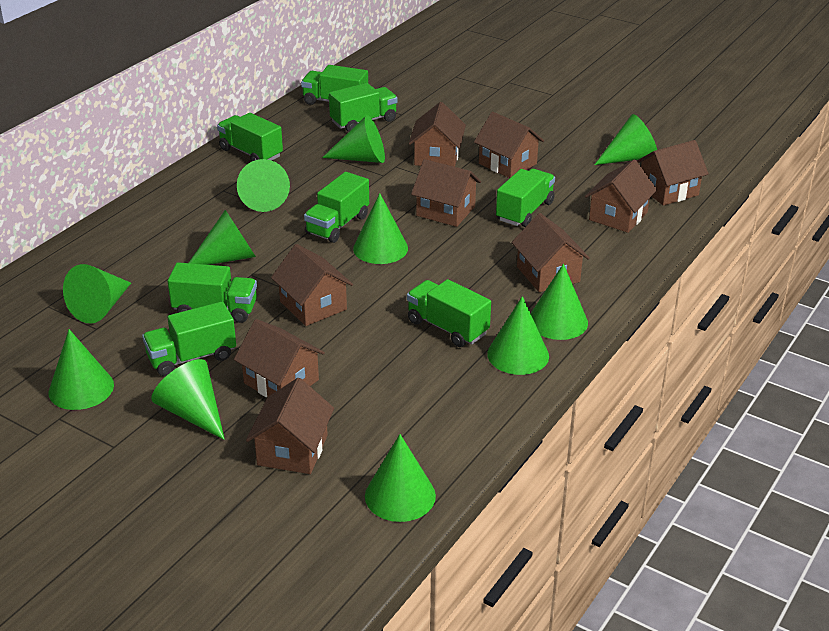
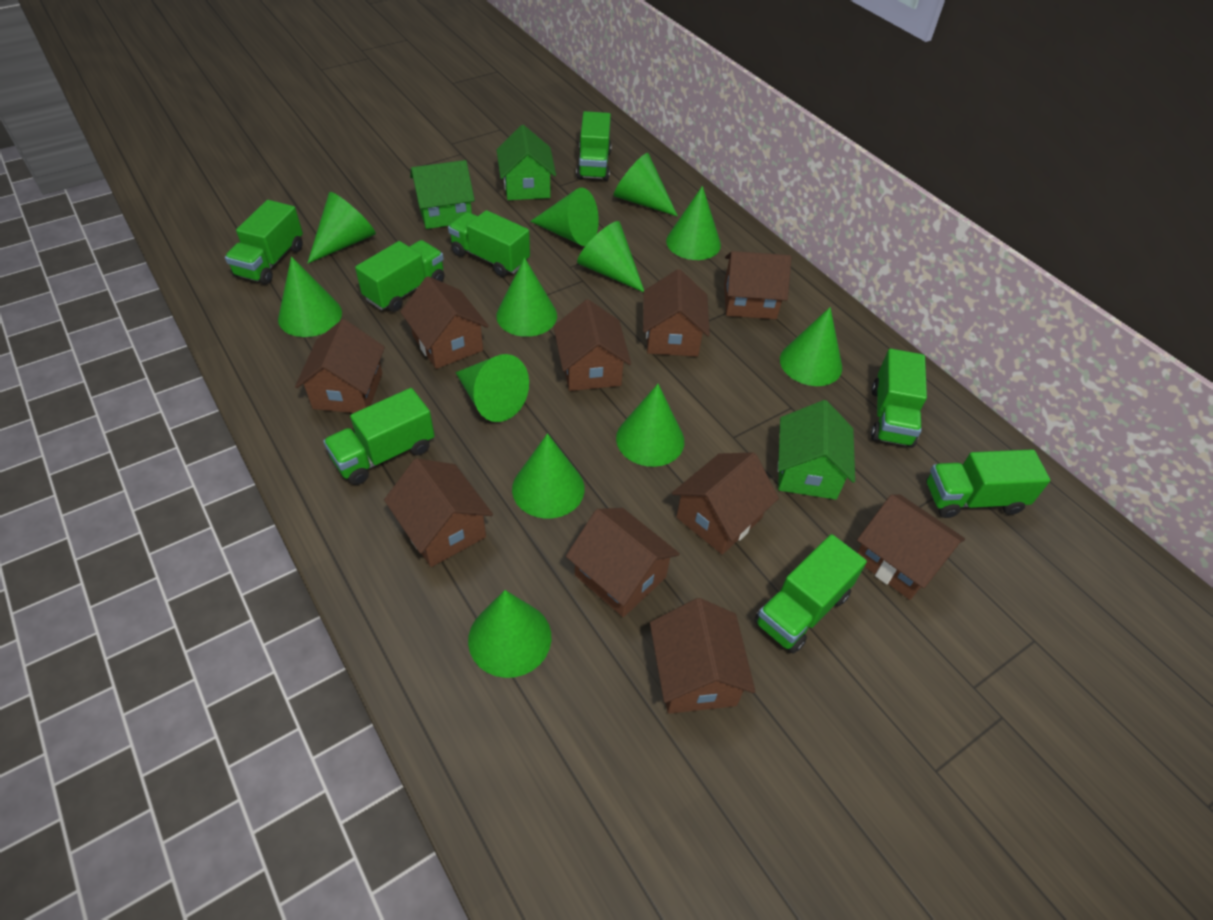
brown house: 9 -> 10
green cone: 11 -> 12
green house: 0 -> 3

